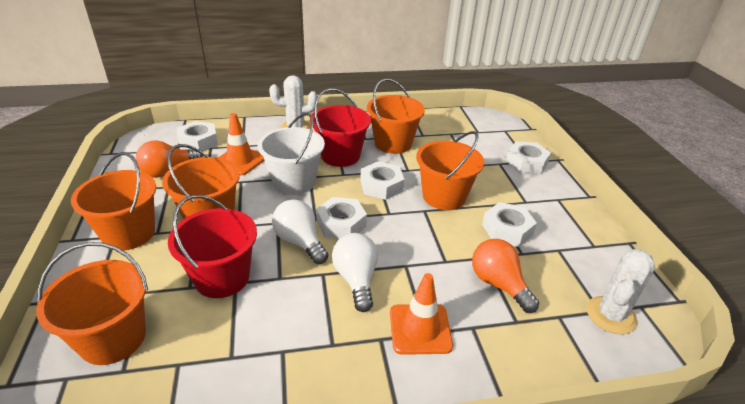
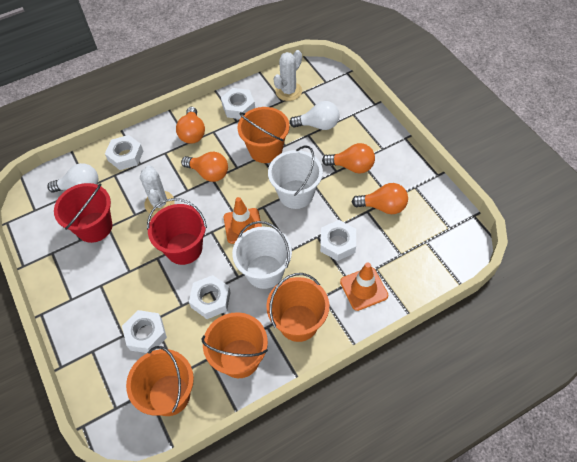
orange bucket: 5 -> 4
orange light bulb: 2 -> 4
white bucket: 1 -> 2

